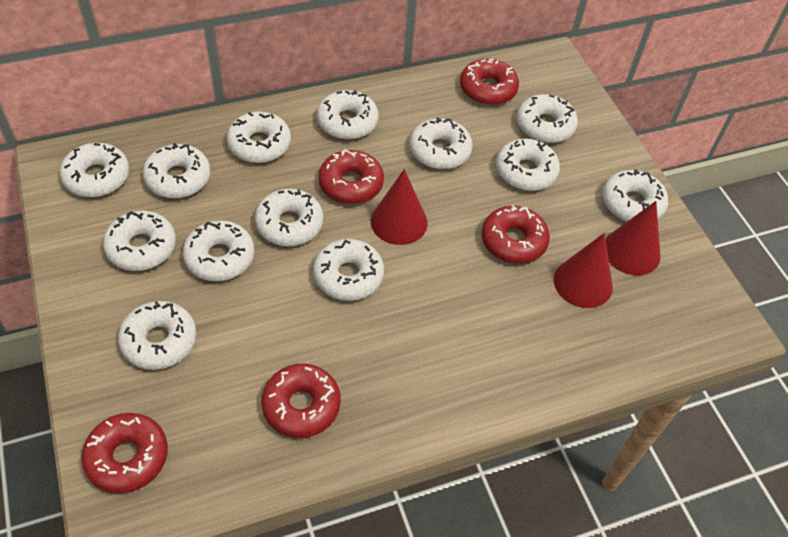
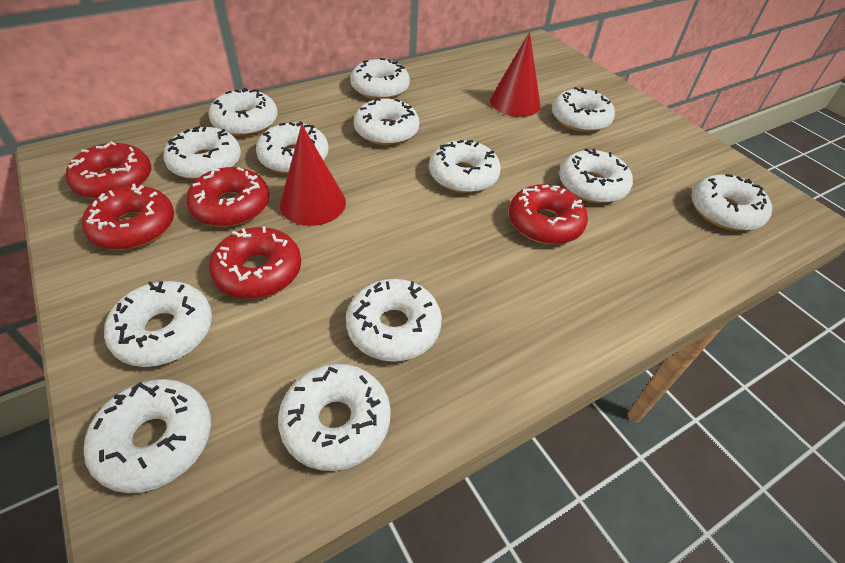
red cone: 3 -> 2

